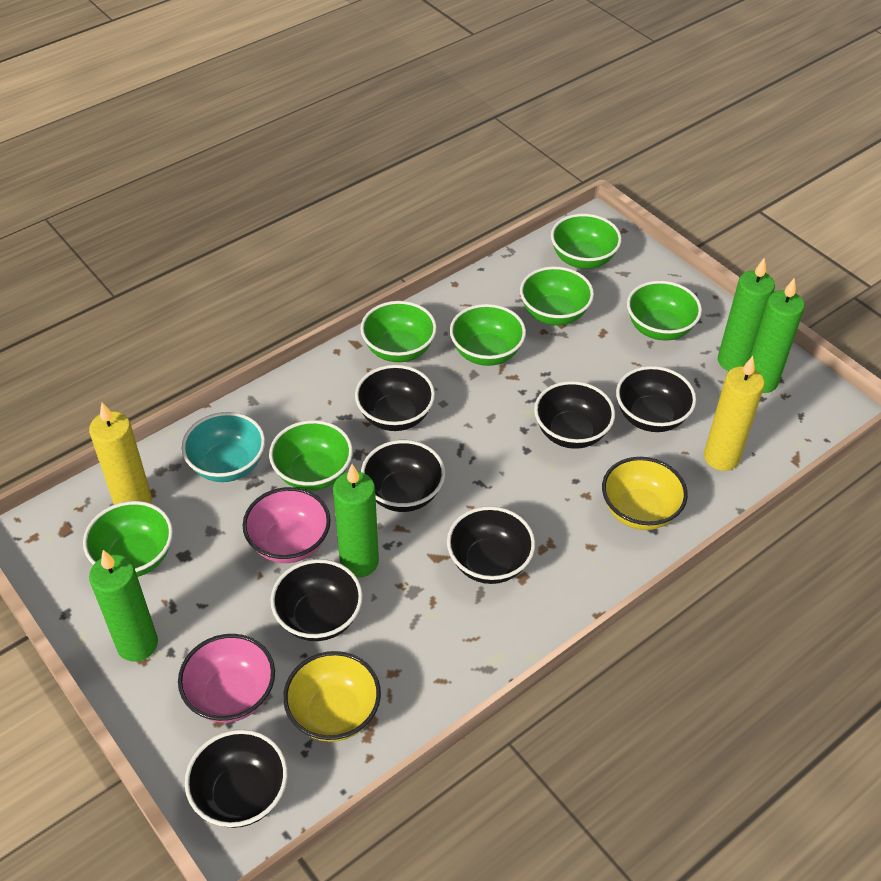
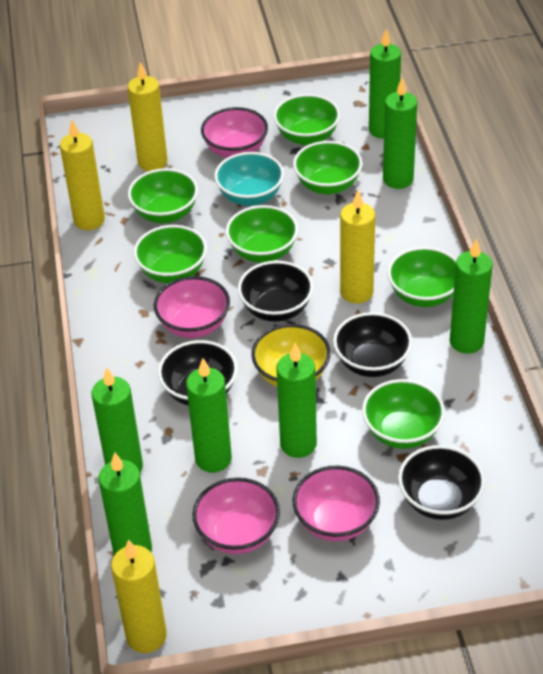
black bowl: 7 -> 4
green candle: 4 -> 7
pink bowl: 2 -> 4
yellow bowl: 2 -> 1
yellow candle: 2 -> 4

